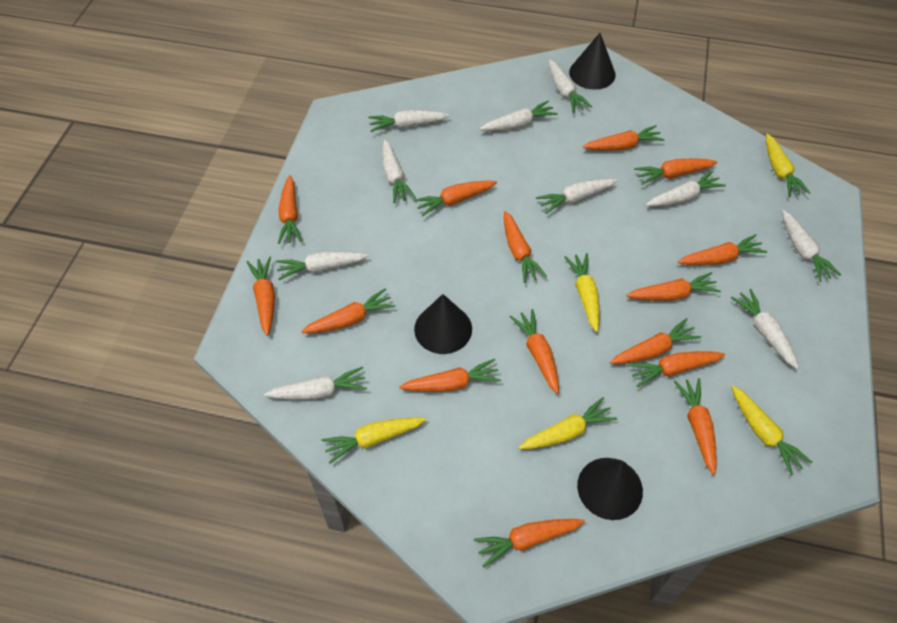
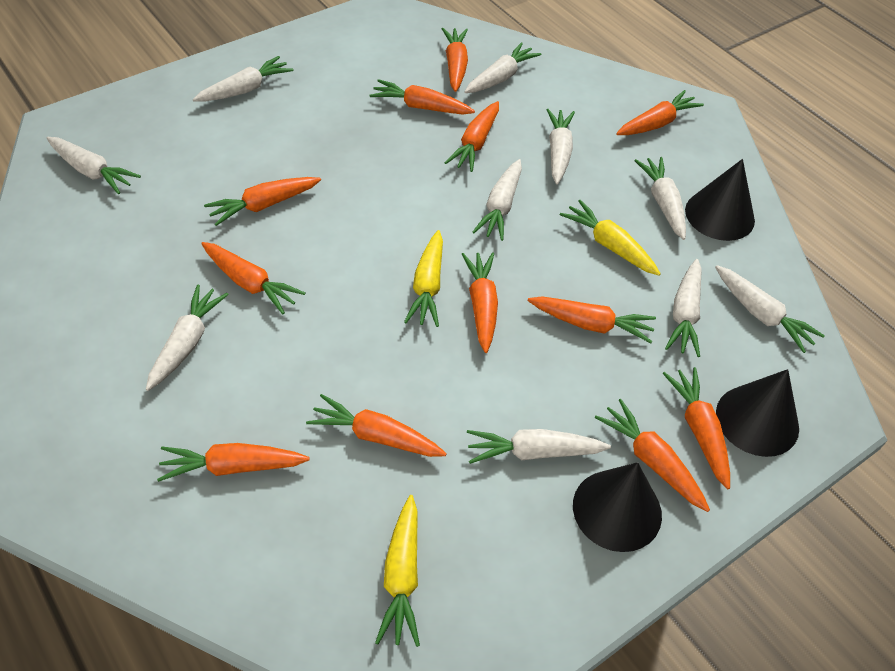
orange carrot: 15 -> 12
yellow carrot: 5 -> 3

